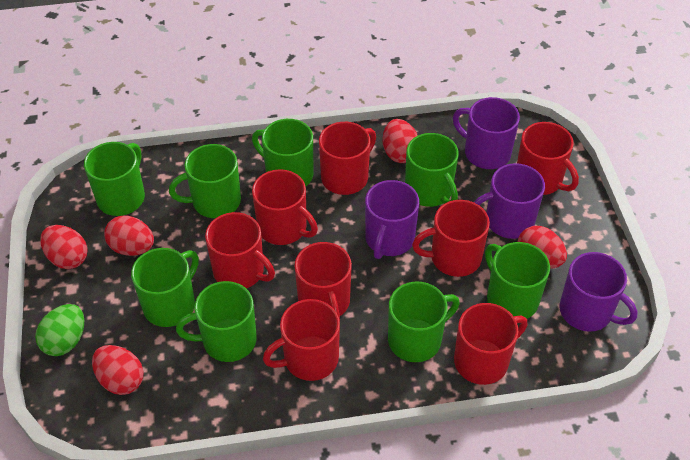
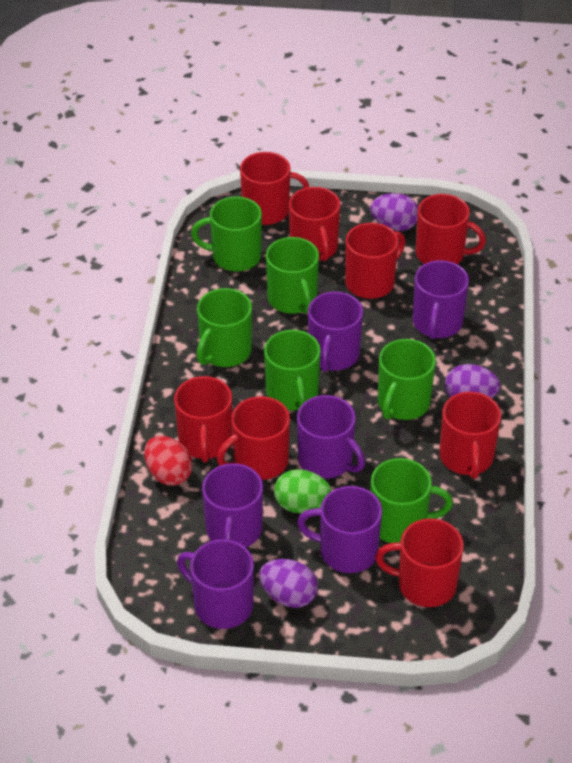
green mug: 8 -> 6
purple egg: 0 -> 3
purple mug: 4 -> 6
red egg: 5 -> 1

